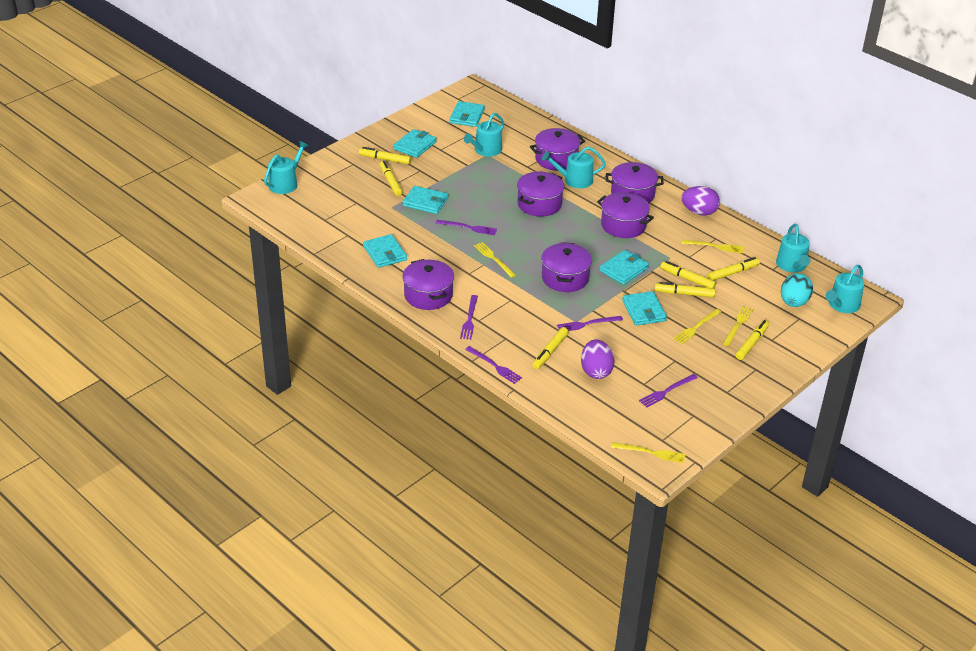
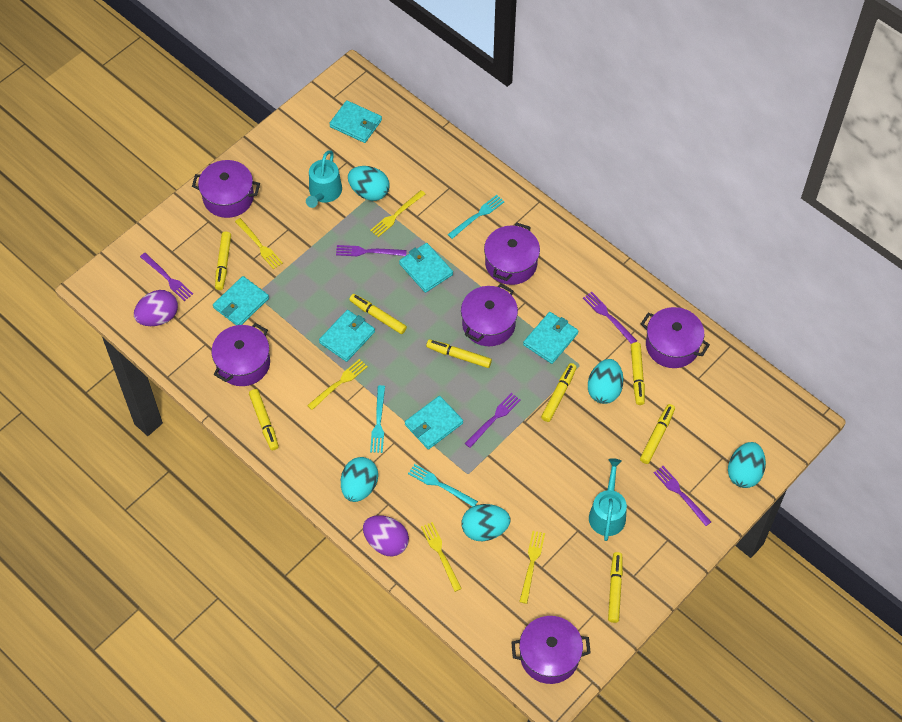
turquoise egg: 1 -> 5
turquoise fork: 0 -> 3
turquoise watering can: 5 -> 2
yellow marker: 7 -> 8

